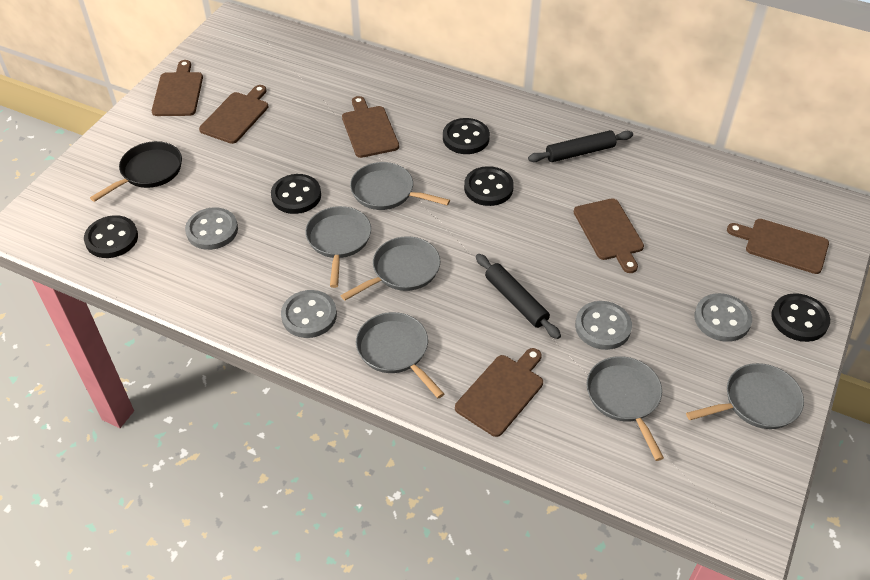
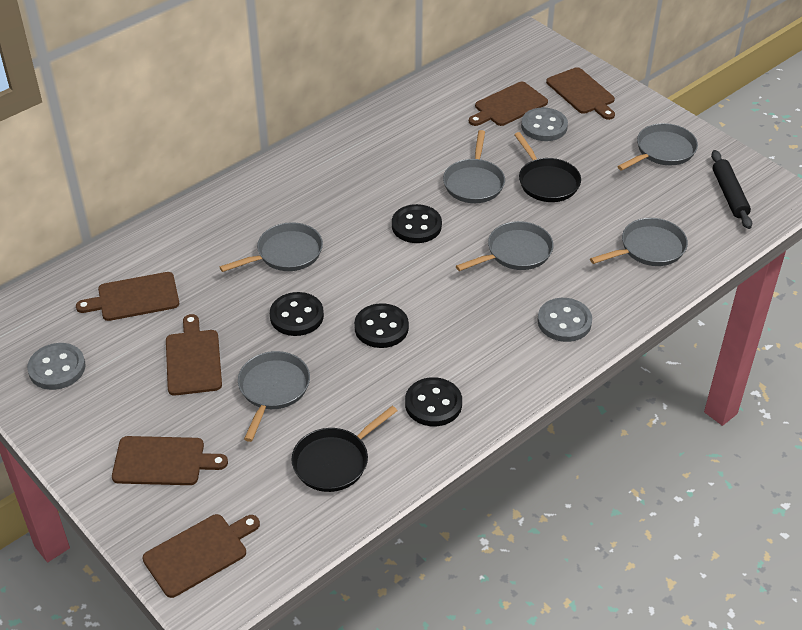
black button: 5 -> 4
black pan: 1 -> 2
black rolling pin: 2 -> 1
grey button: 4 -> 3

